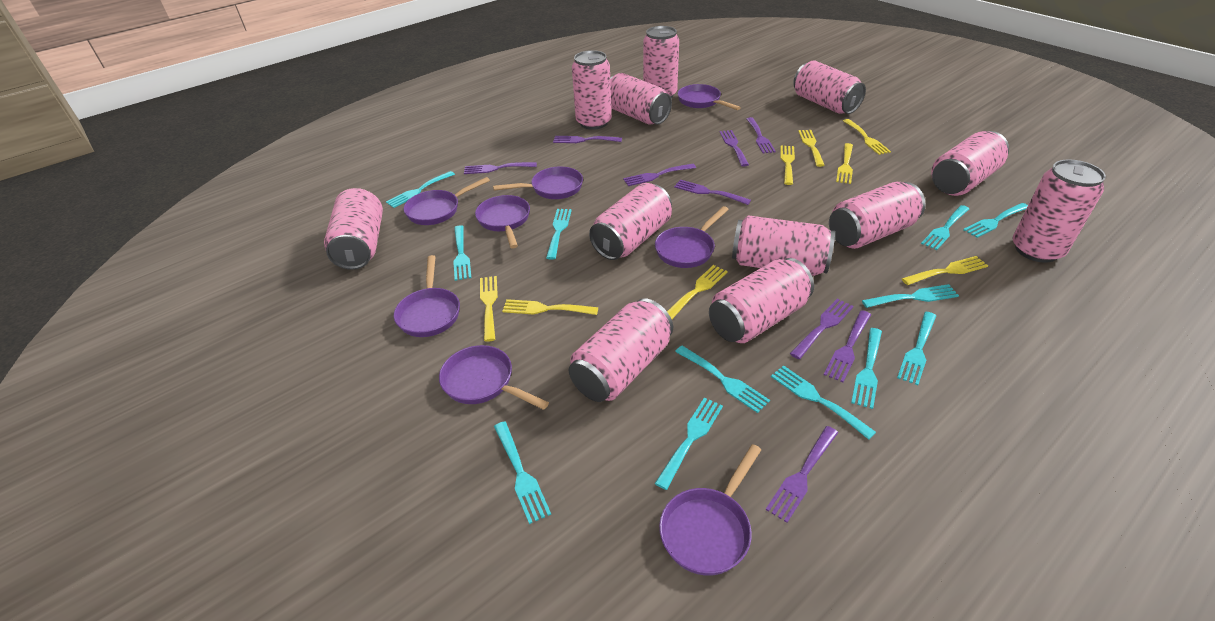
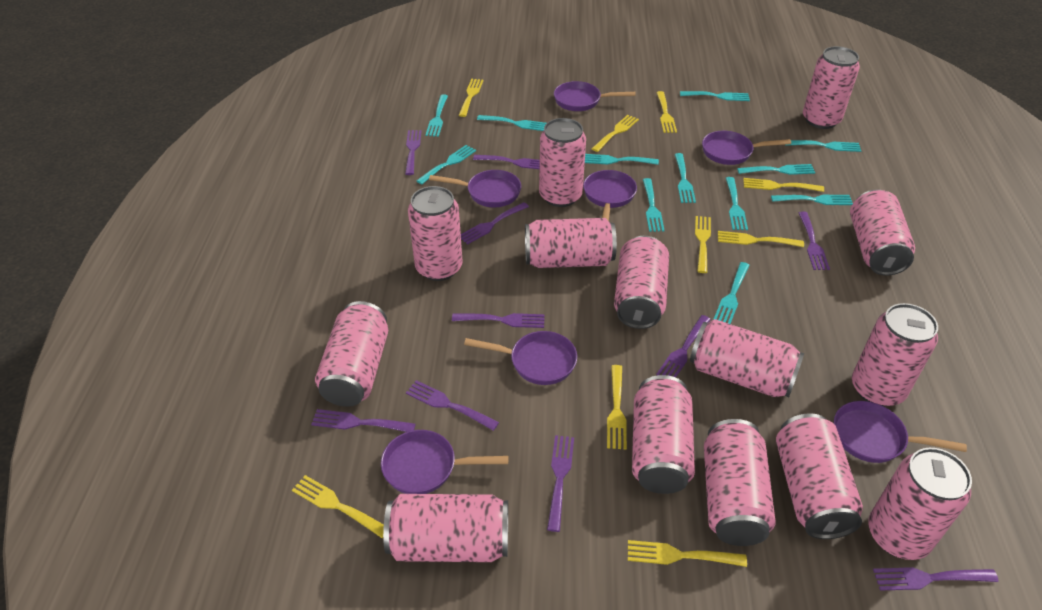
pink can: 12 -> 14
purple fork: 9 -> 10
purple pan: 8 -> 7
yellow fork: 8 -> 9

